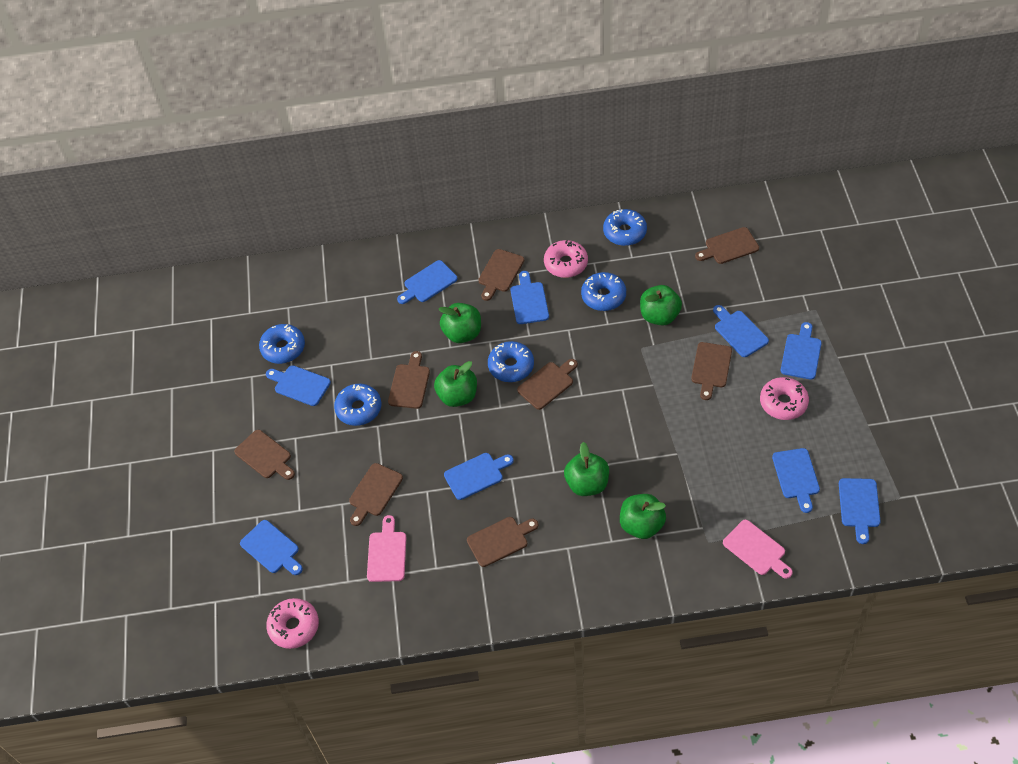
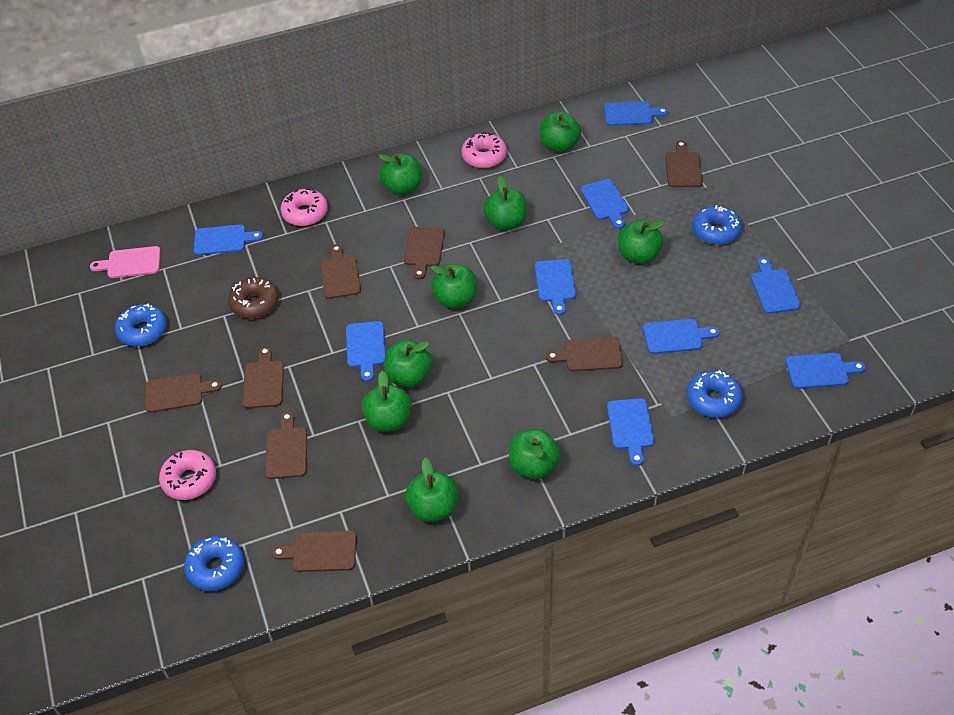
blue donut: 5 -> 4
brown donut: 0 -> 1
green apple: 5 -> 9
pink cutting board: 2 -> 1

